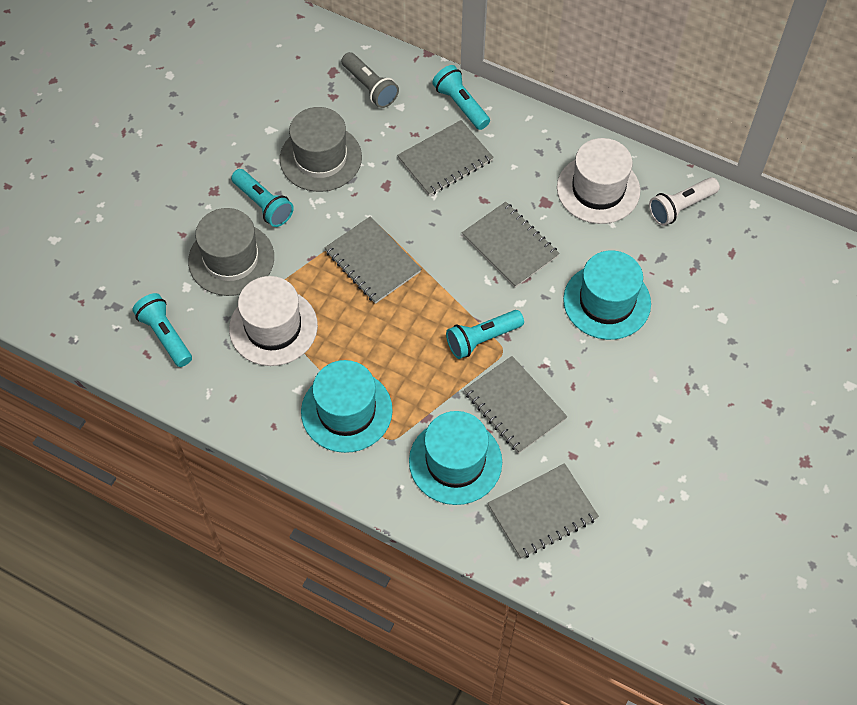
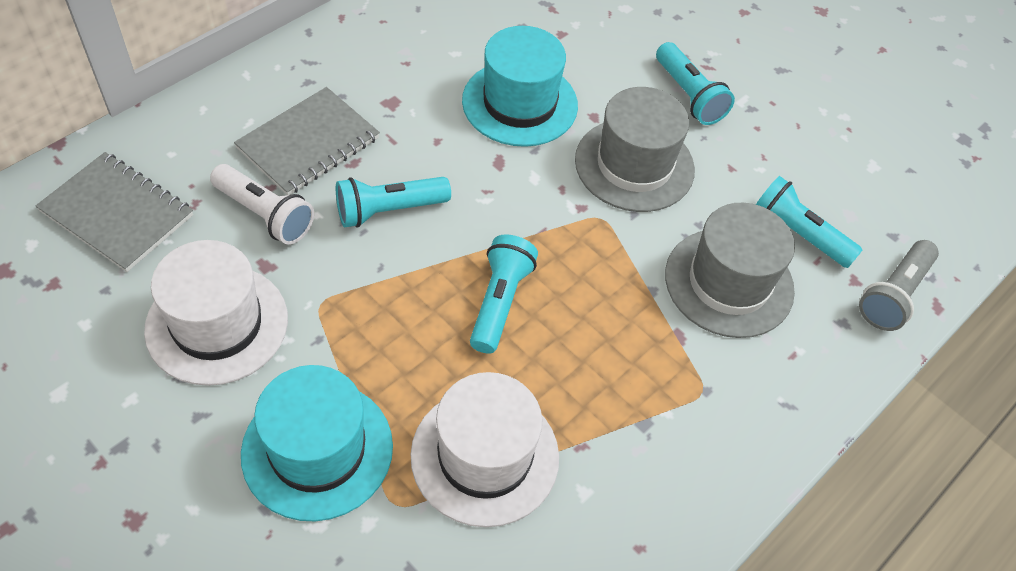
grey notebook: 5 -> 2
turquoise hat: 3 -> 2

